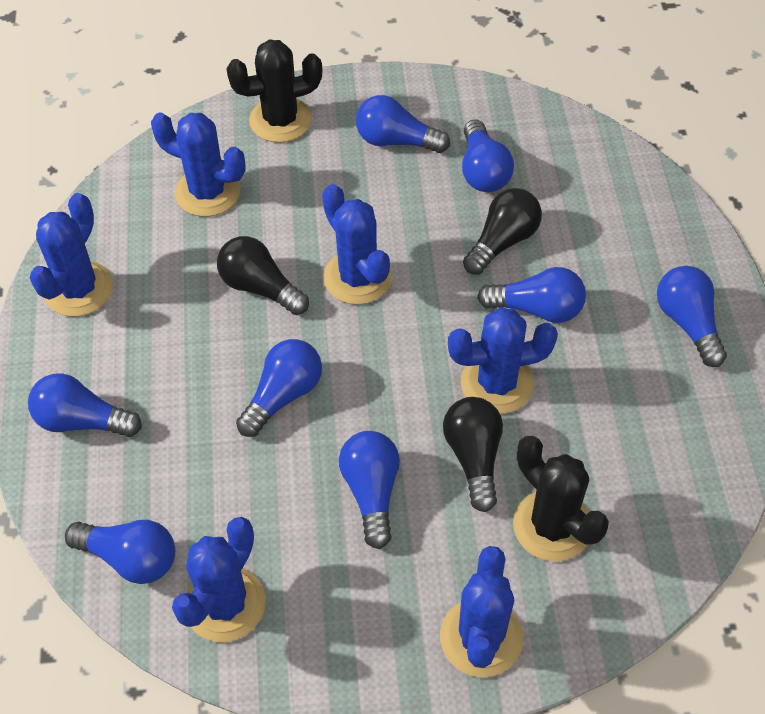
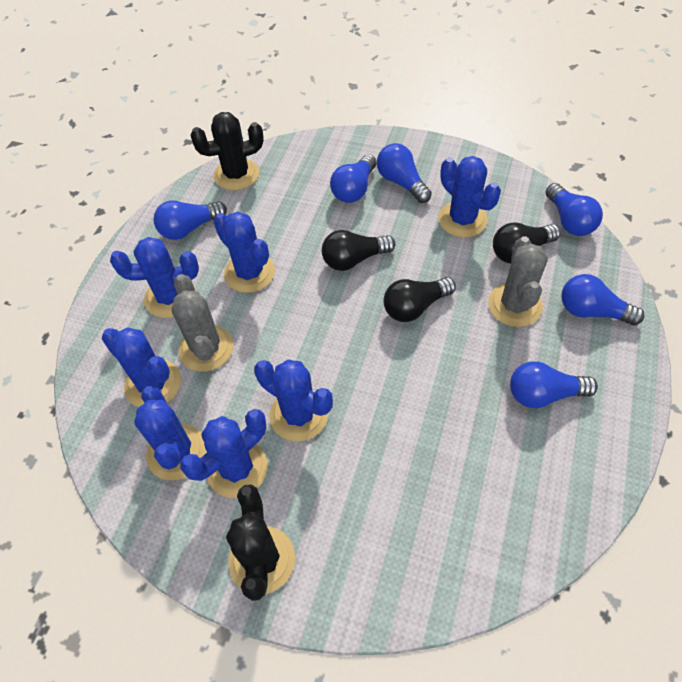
blue cactus: 6 -> 7
blue light bulb: 8 -> 6
grey cactus: 0 -> 2

